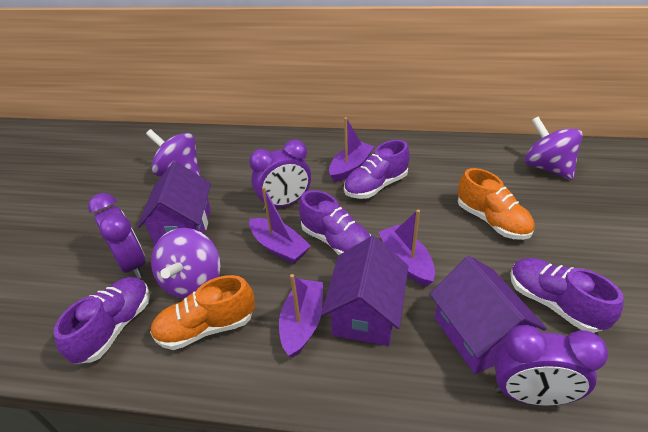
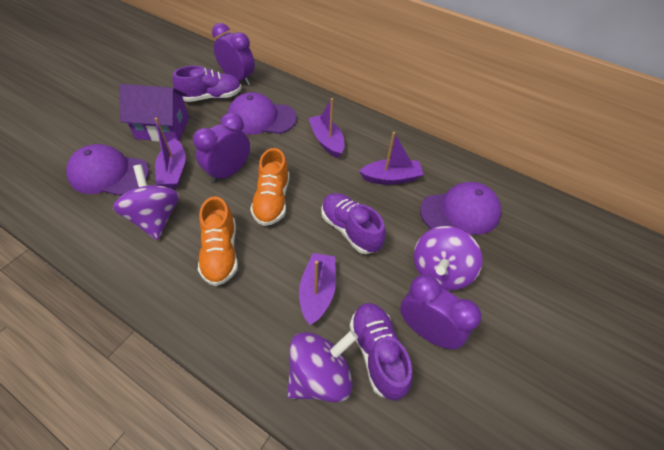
purple cap: 0 -> 3
purple house: 3 -> 1
purple shoe: 4 -> 3

